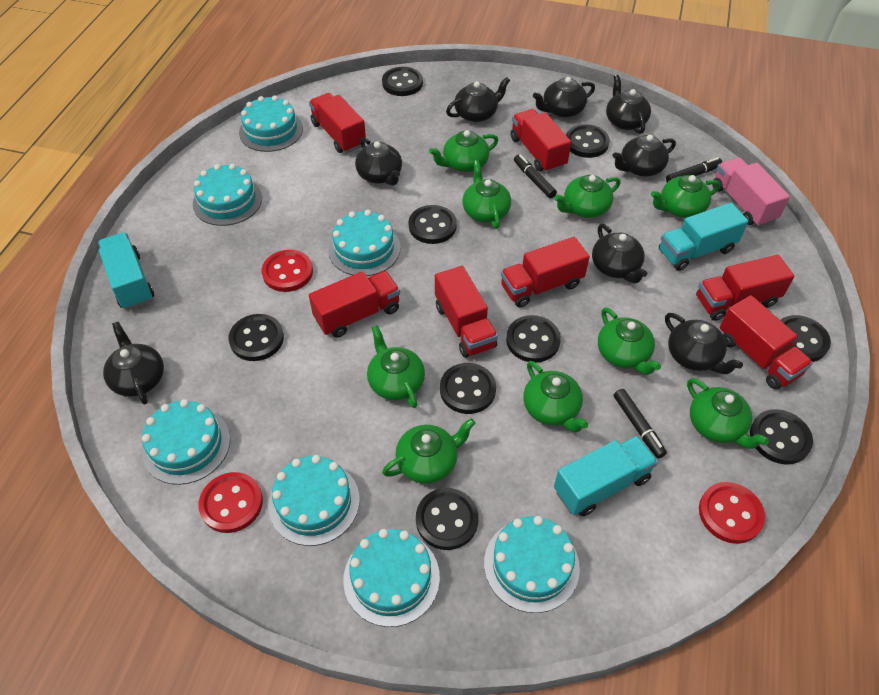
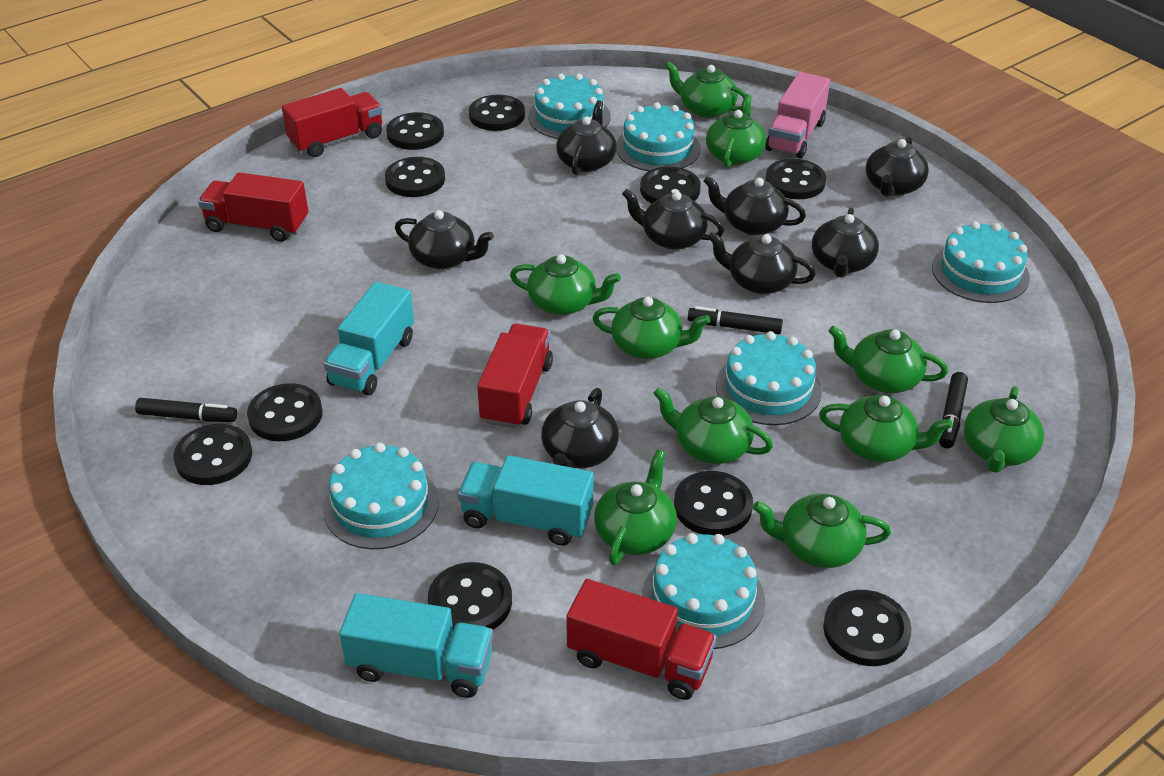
black button: 9 -> 10
green teapot: 9 -> 10
red button: 3 -> 0
red truck: 7 -> 4
turquoise cake: 7 -> 6

